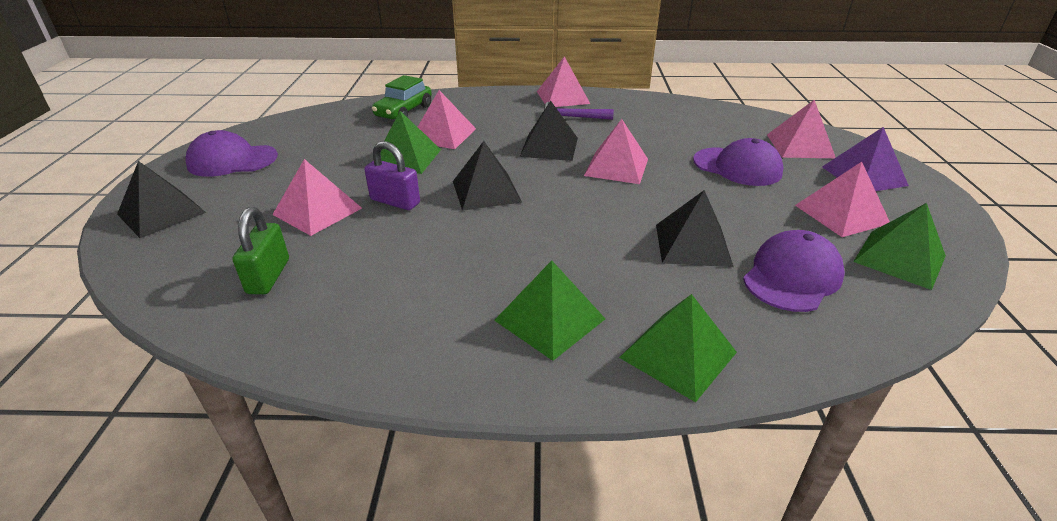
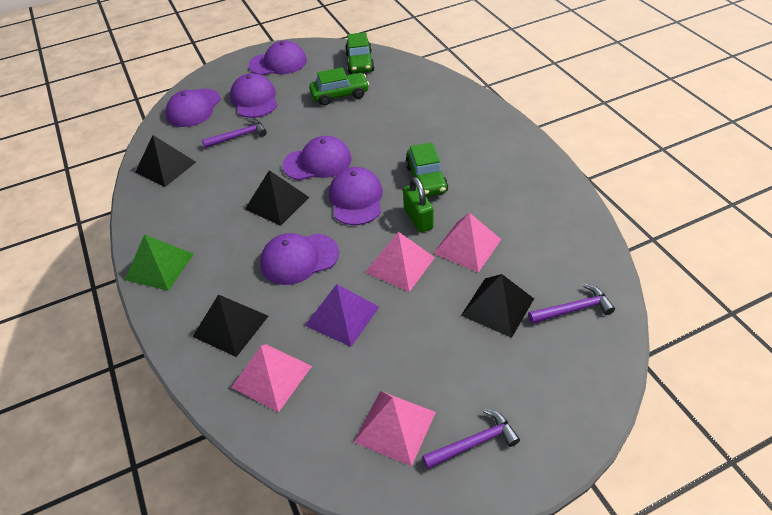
green car: 1 -> 3
green pyramid: 4 -> 1
pink pyramid: 6 -> 4
purple cap: 3 -> 6
purple hammer: 1 -> 3
purple padlock: 1 -> 0

